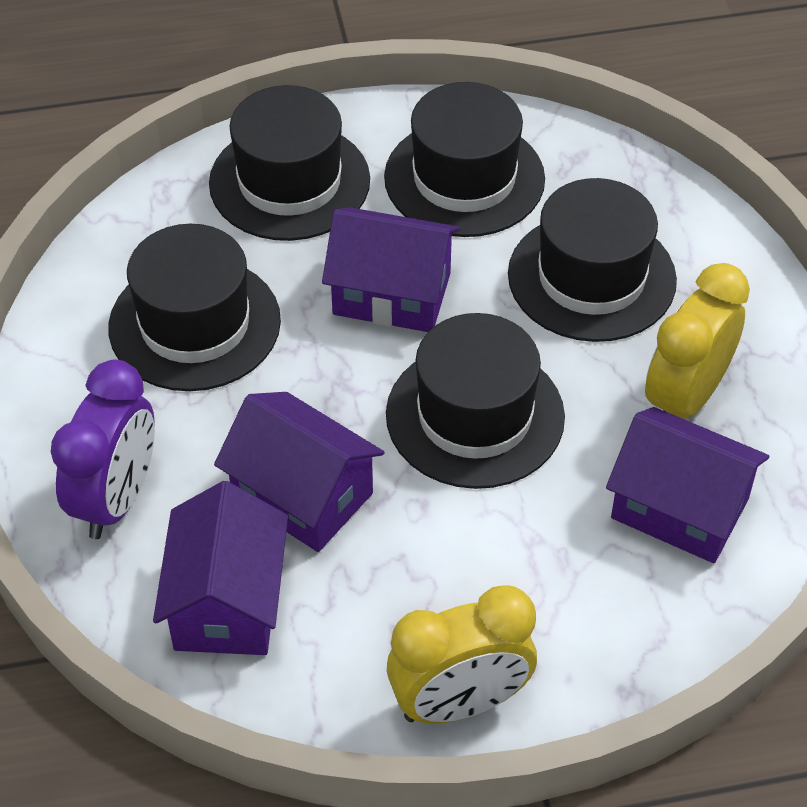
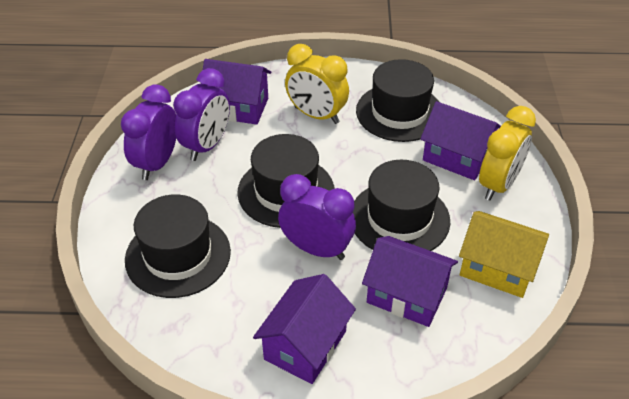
black hat: 5 -> 4
purple clock: 1 -> 3
yellow house: 0 -> 1

